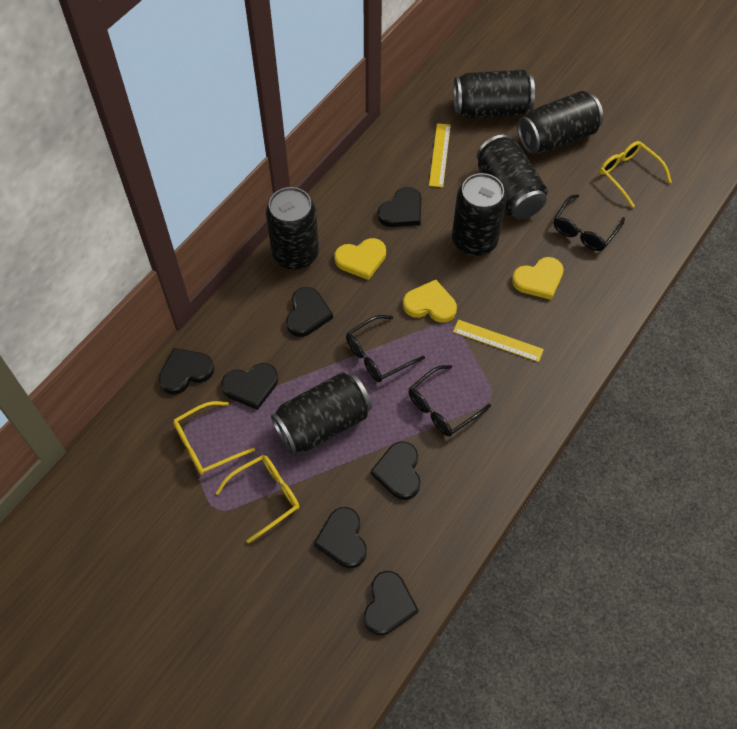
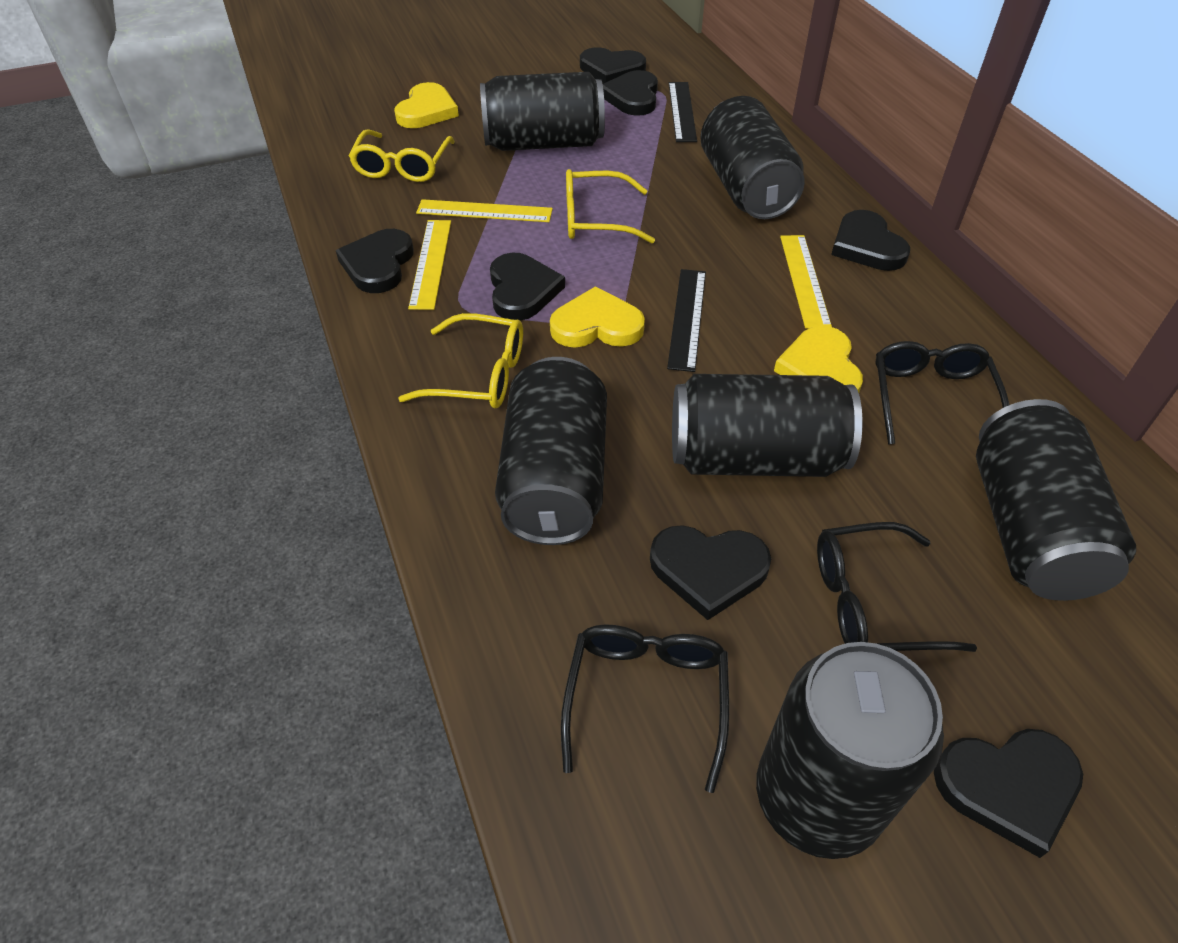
black ruler: 0 -> 2
yellow ruler: 2 -> 3

